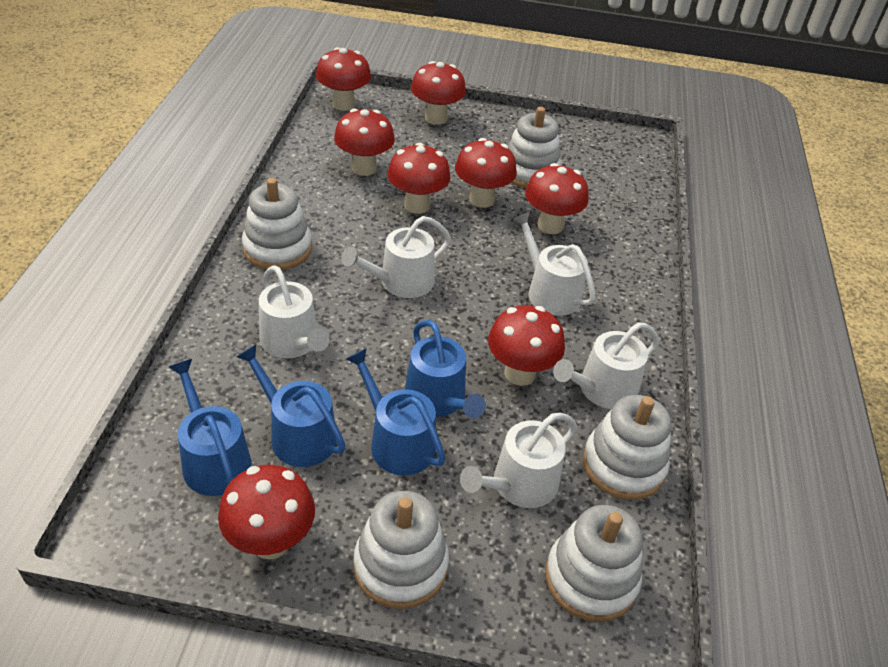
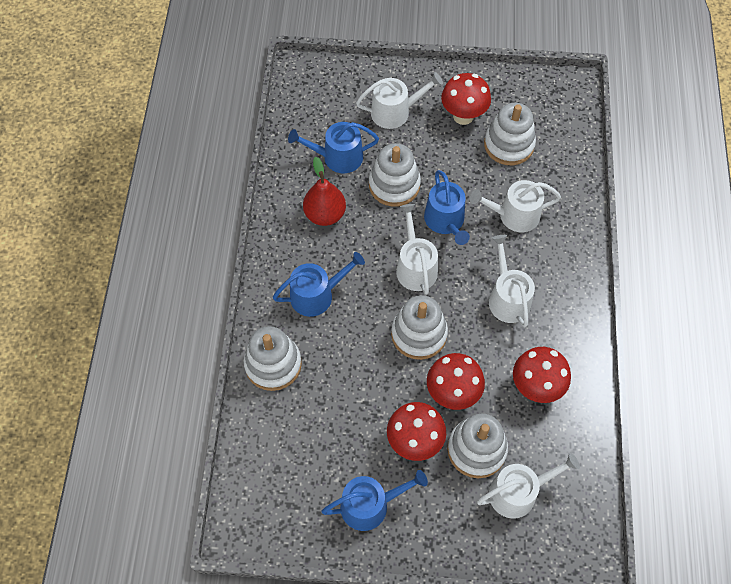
red mushroom: 8 -> 4
red pear: 0 -> 1

